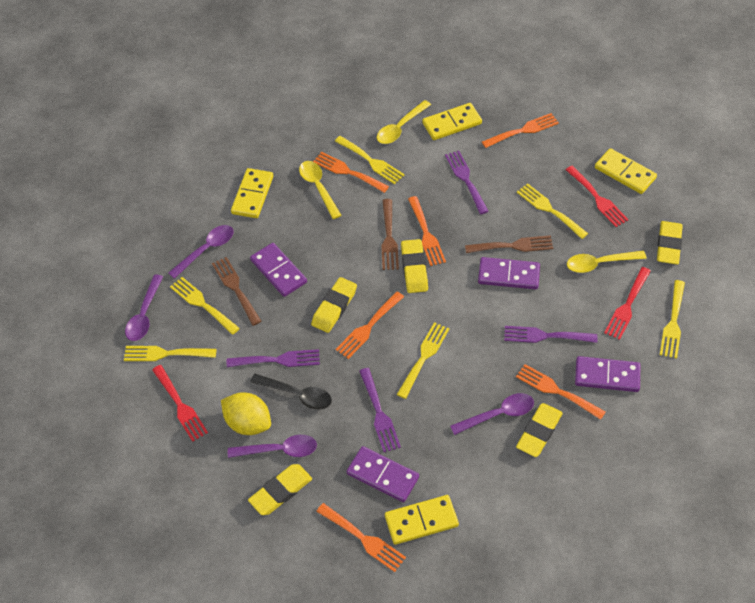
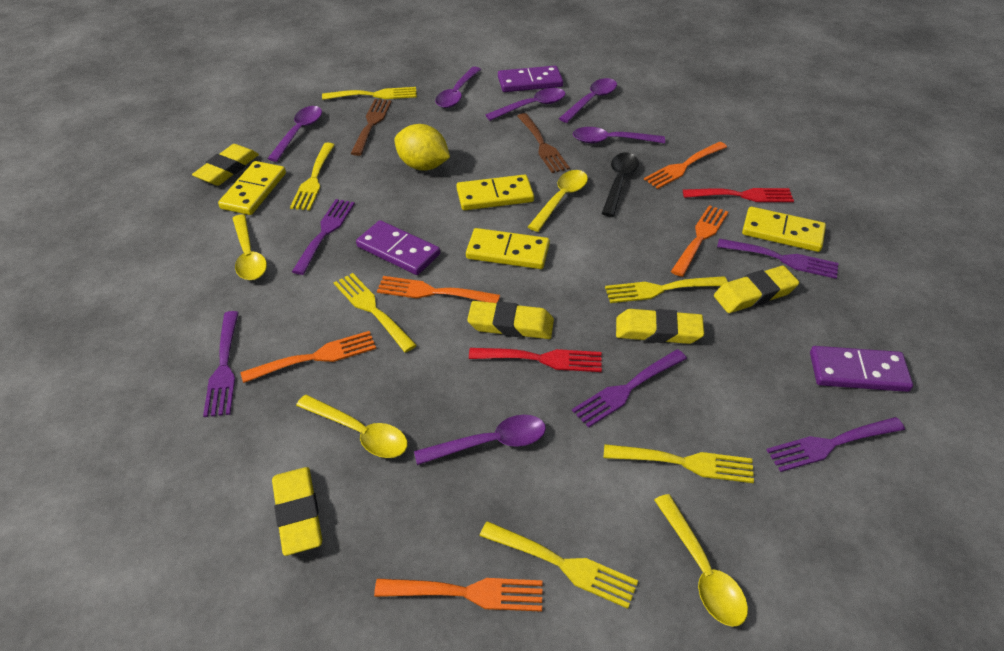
brown fork: 3 -> 2
orange fork: 6 -> 5
purple domino: 4 -> 3
purple fork: 4 -> 5
purple spoon: 4 -> 6
red fork: 3 -> 2
yellow spoon: 3 -> 4

